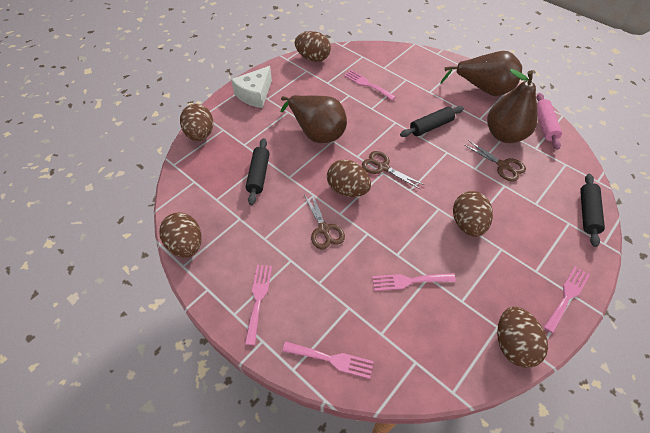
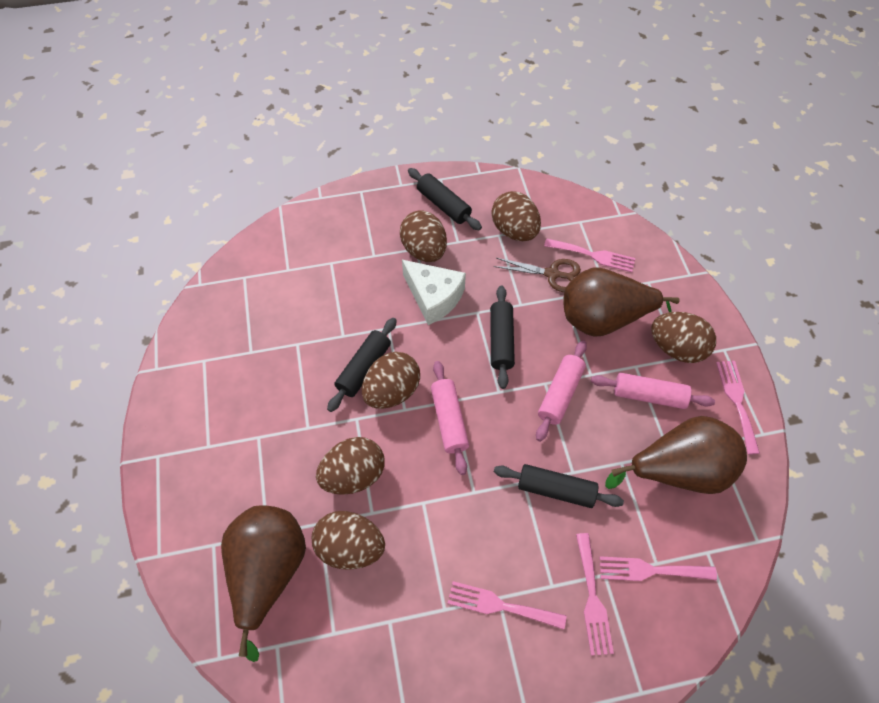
black rolling pin: 3 -> 4
brown scissors: 3 -> 1
pink rolling pin: 1 -> 3

